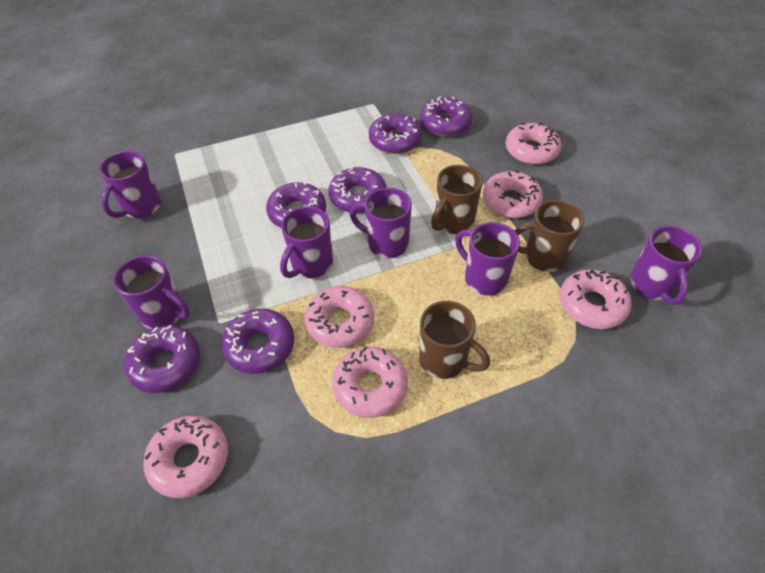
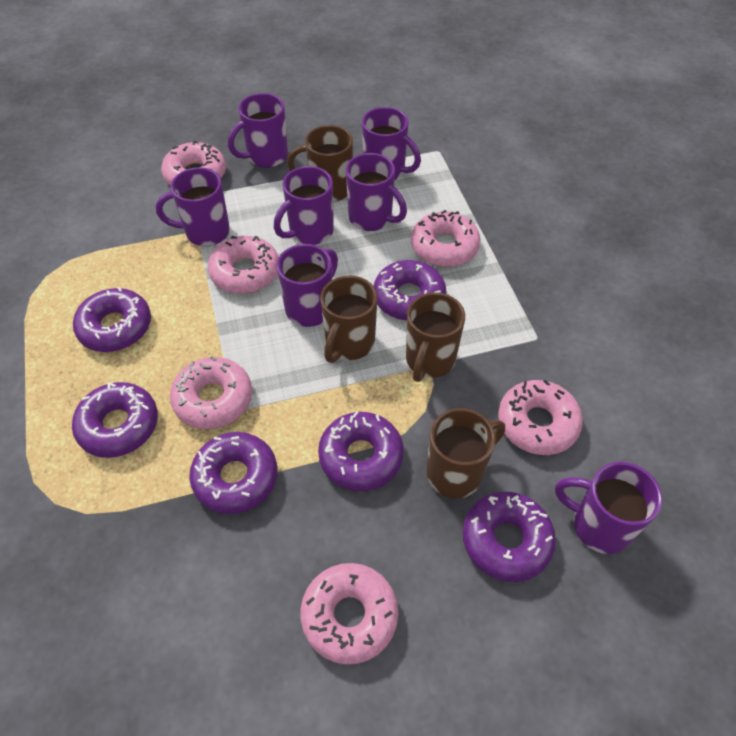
brown mug: 3 -> 4
purple mug: 6 -> 7

